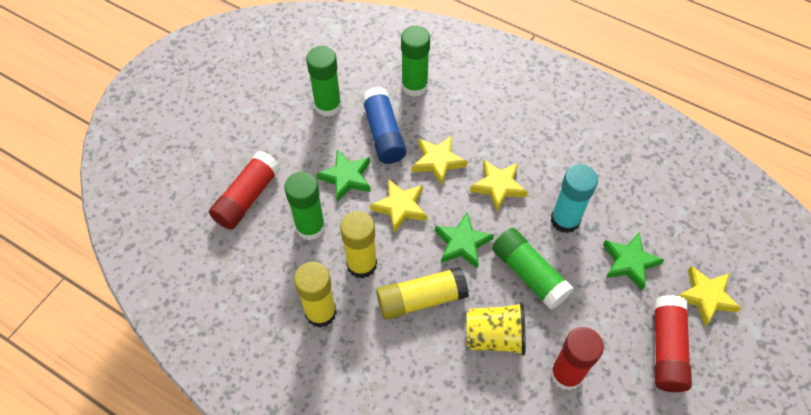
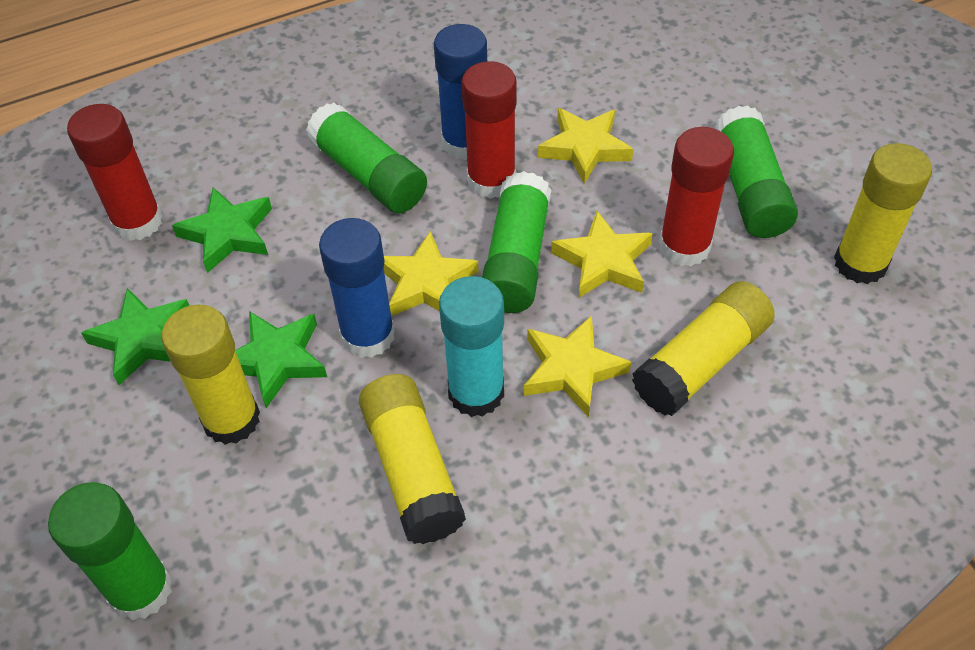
blue glue stick: 1 -> 2
yellow cup: 1 -> 0
yellow glue stick: 3 -> 4

